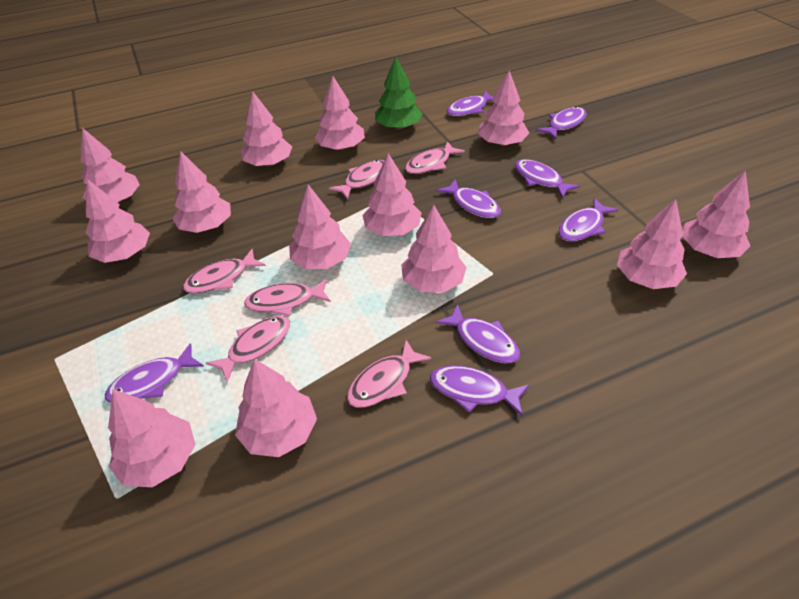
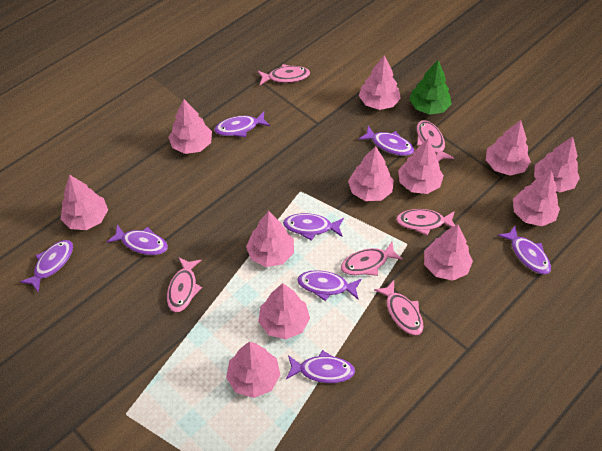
pink tree: 13 -> 12

